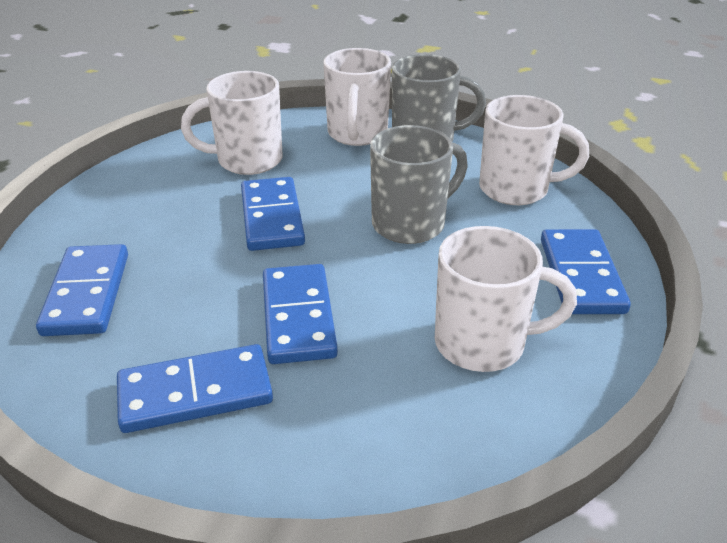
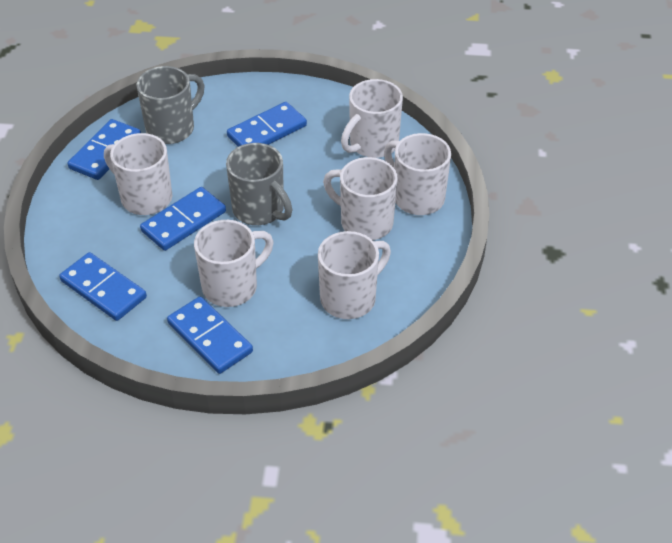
white mug: 4 -> 6

